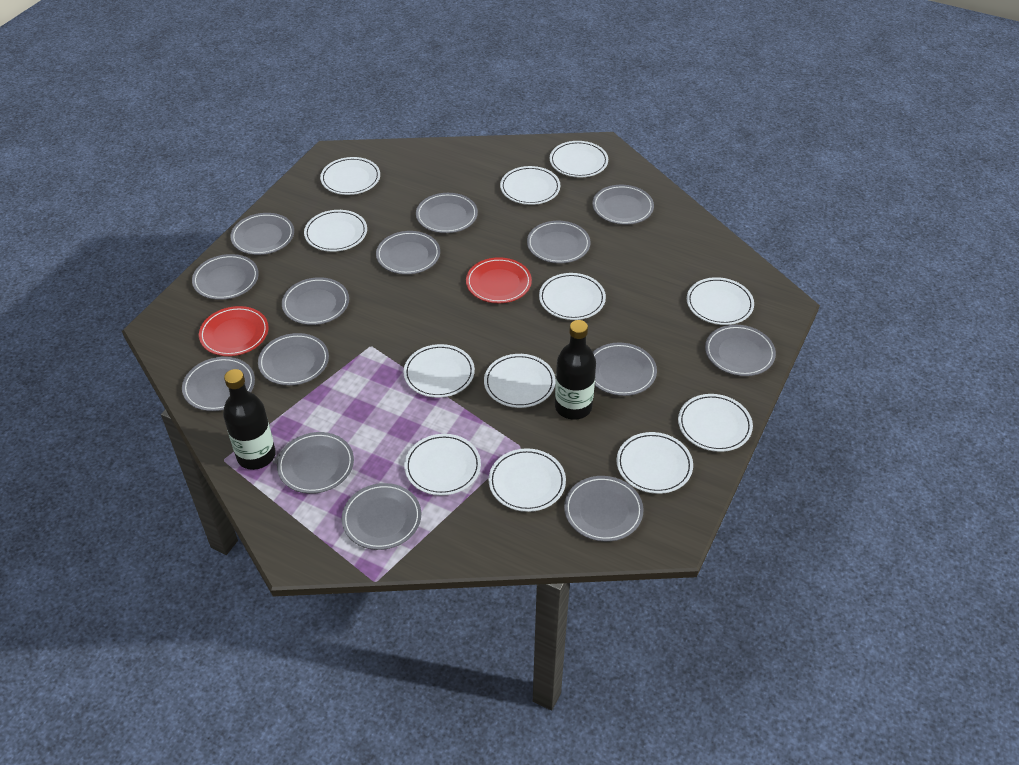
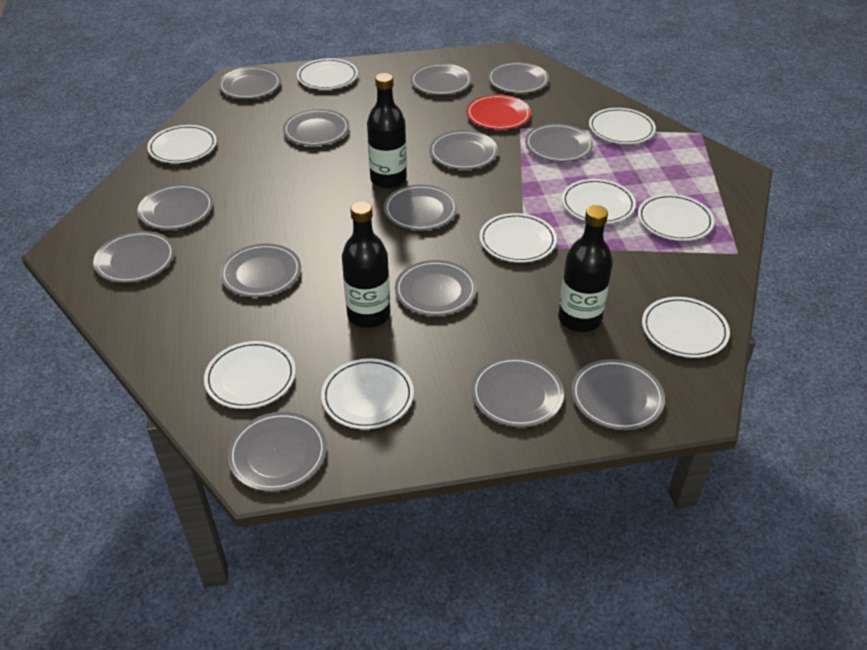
black bottle: 2 -> 3
red plate: 2 -> 1
white plate: 12 -> 9

